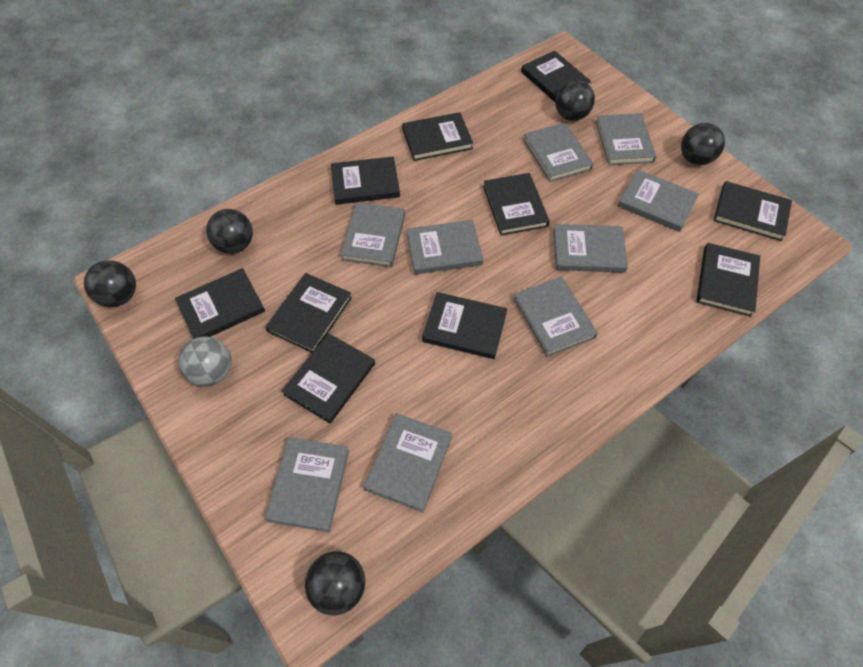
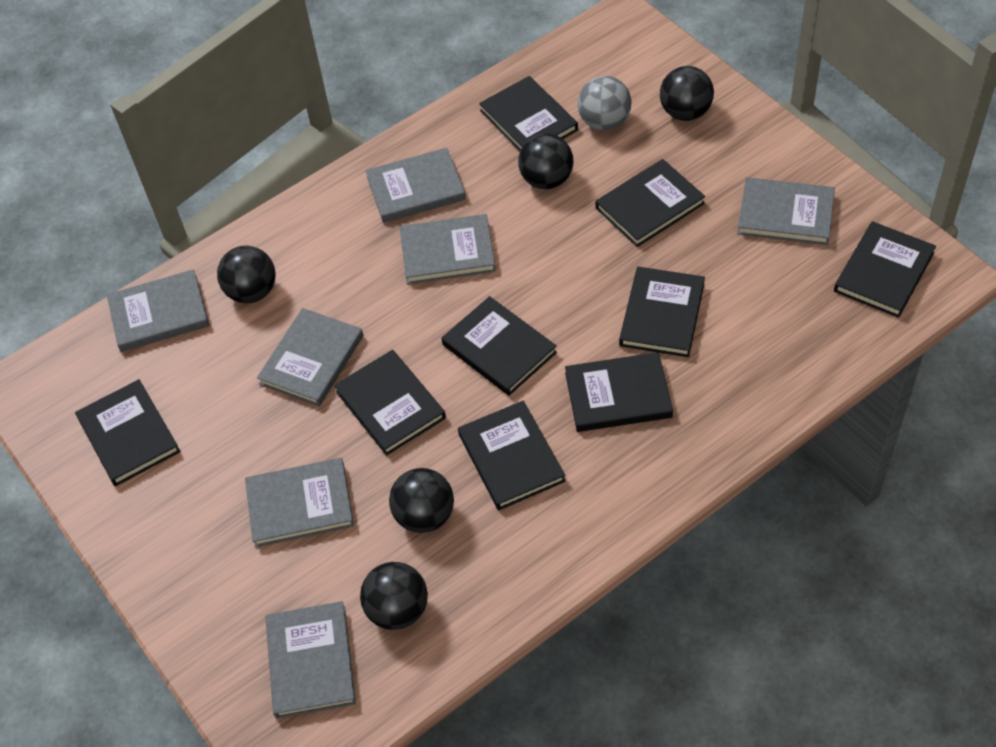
black book: 10 -> 9
grey book: 9 -> 7

